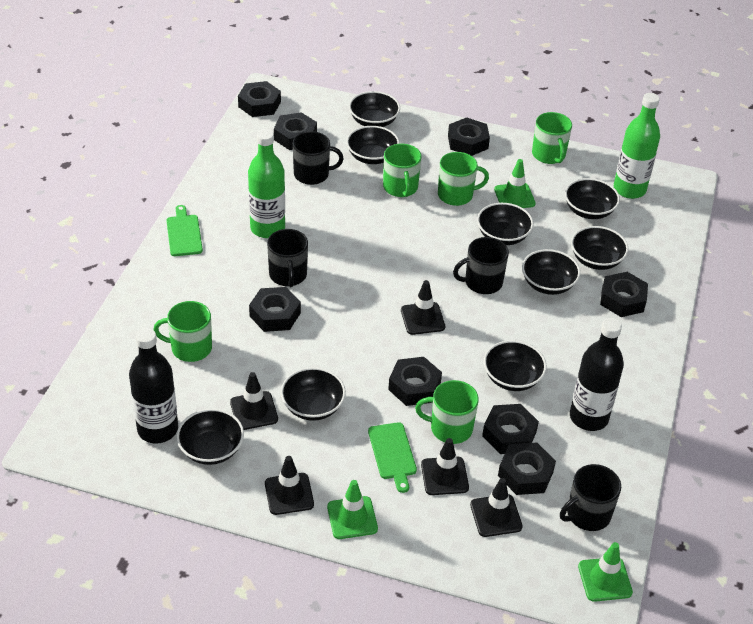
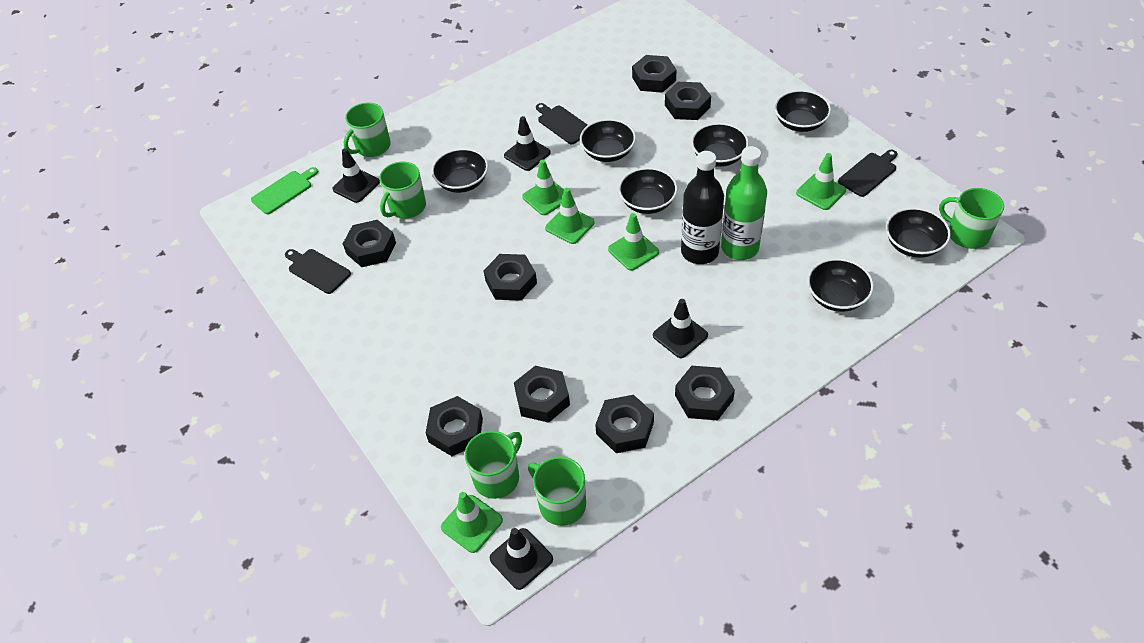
black bottle: 2 -> 1
black bowl: 9 -> 7
black cutting board: 0 -> 3
black mug: 4 -> 0
black traffic cone: 5 -> 4
green bottle: 2 -> 1
green cutting board: 2 -> 1
green traffic cone: 3 -> 5

